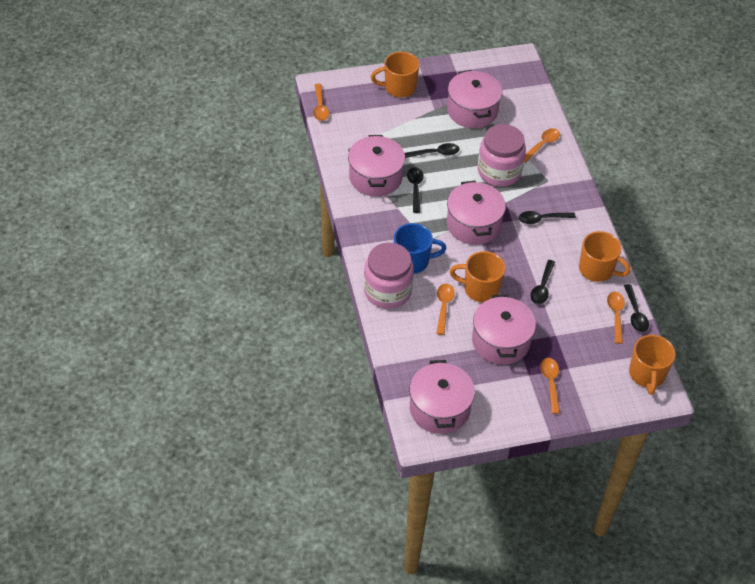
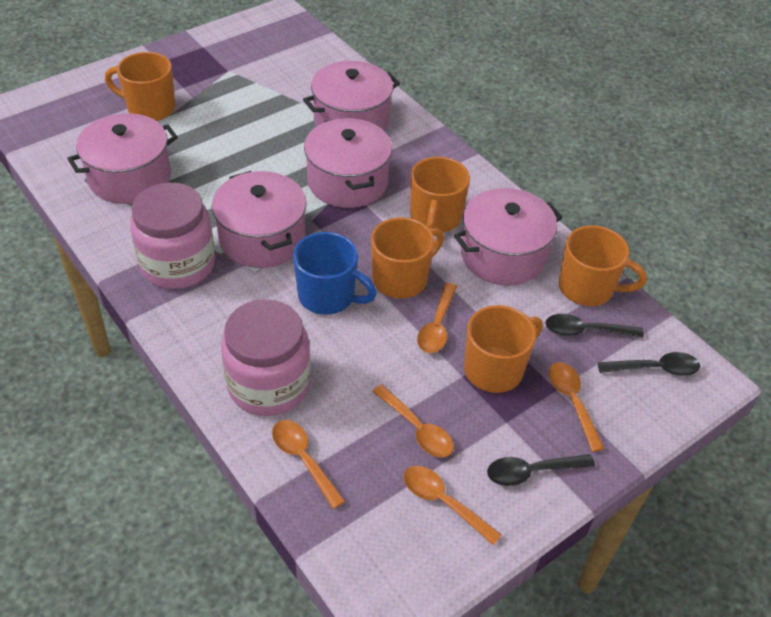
black spoon: 5 -> 3
orange mug: 4 -> 5

